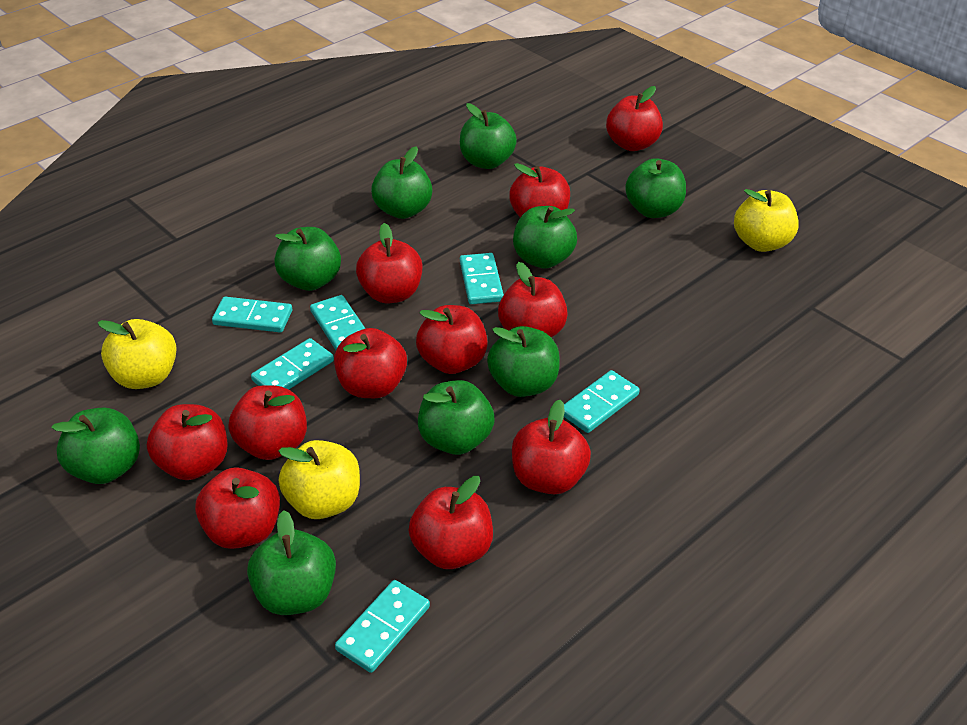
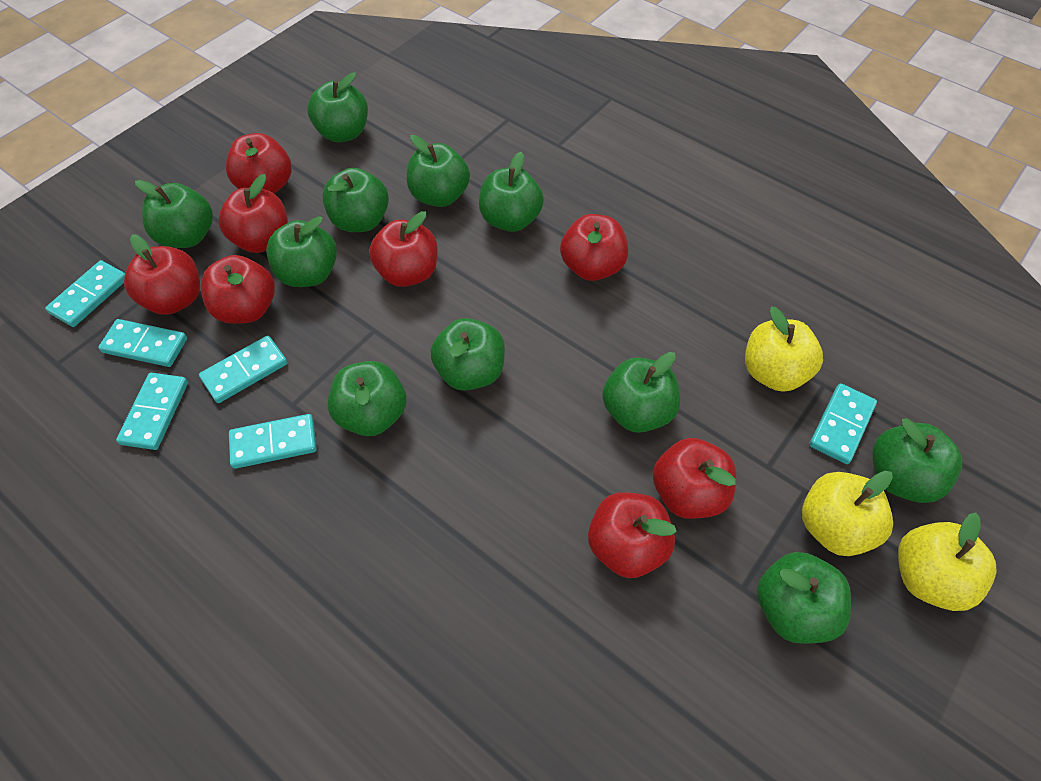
green apple: 9 -> 11
red apple: 11 -> 8

